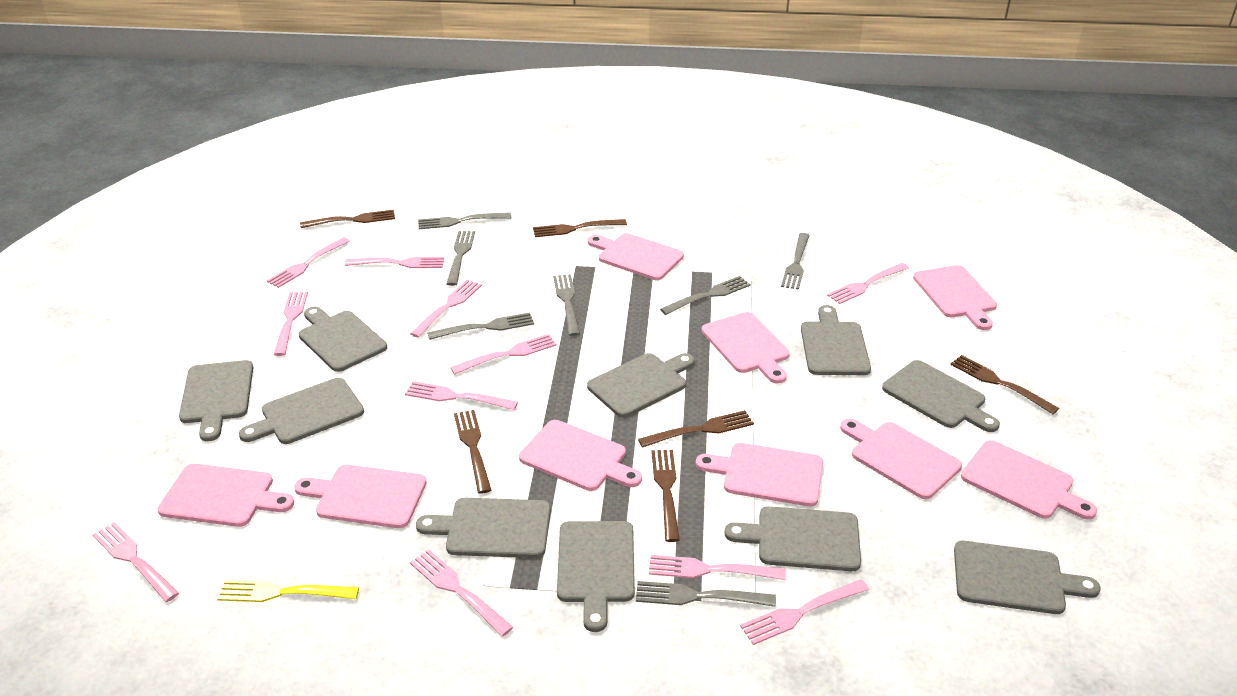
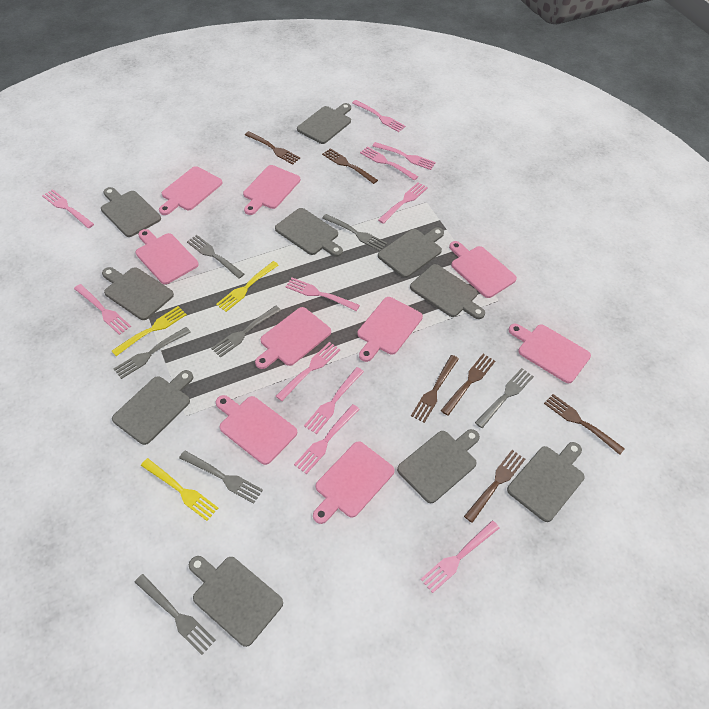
yellow fork: 1 -> 3

